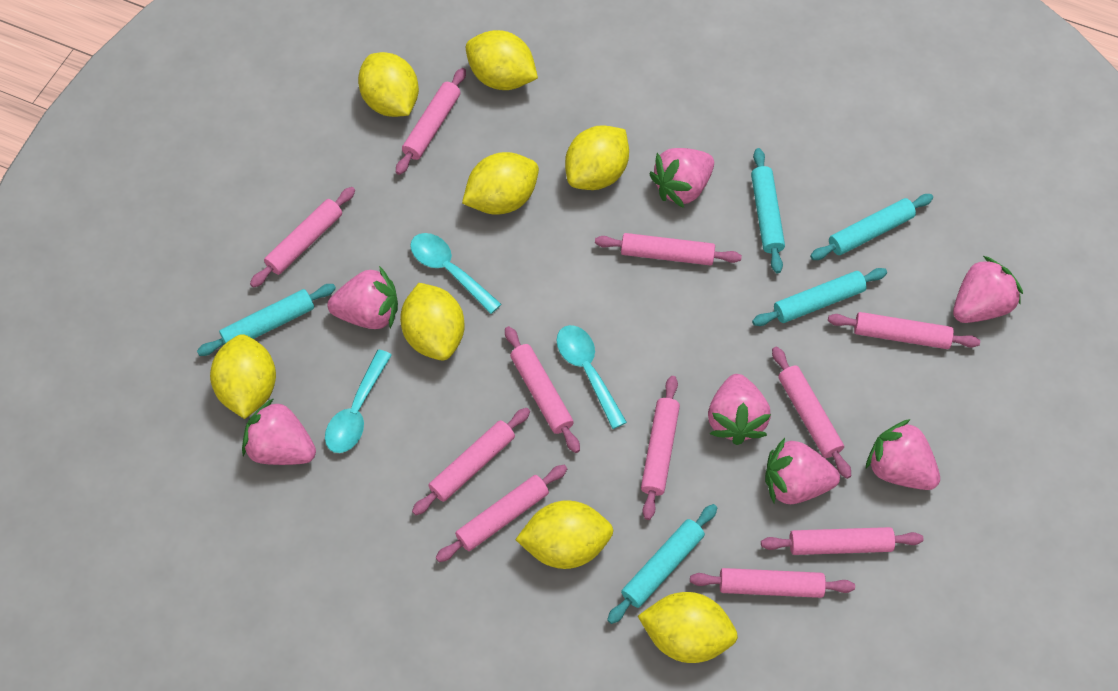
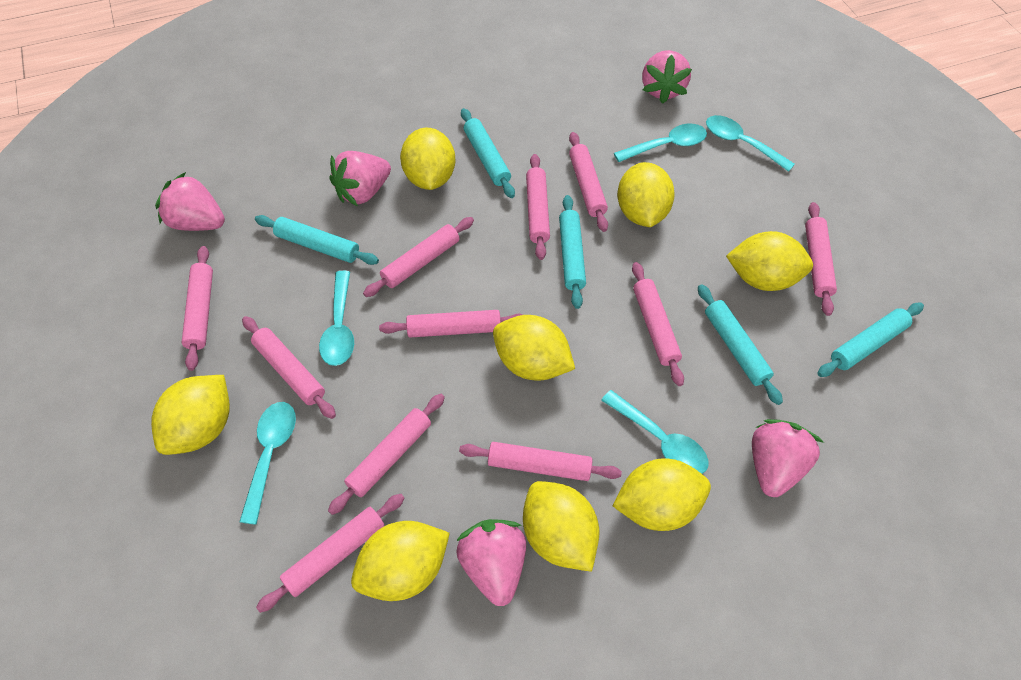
pink strawberry: 7 -> 5
turquoise spoon: 3 -> 5

